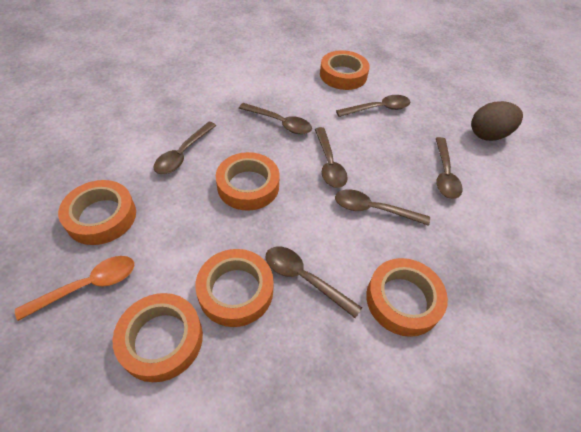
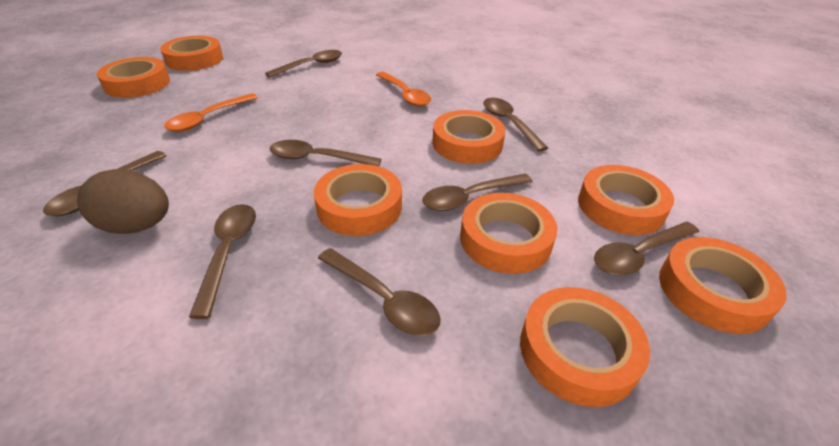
brown spoon: 7 -> 8
orange spoon: 1 -> 2
orange tape: 6 -> 8

